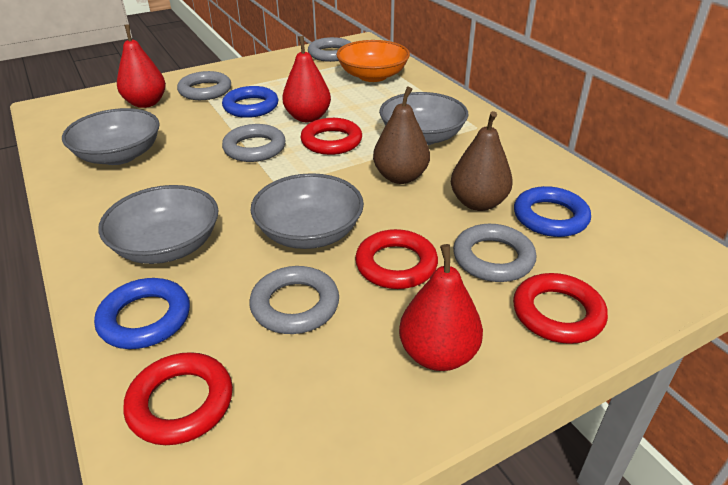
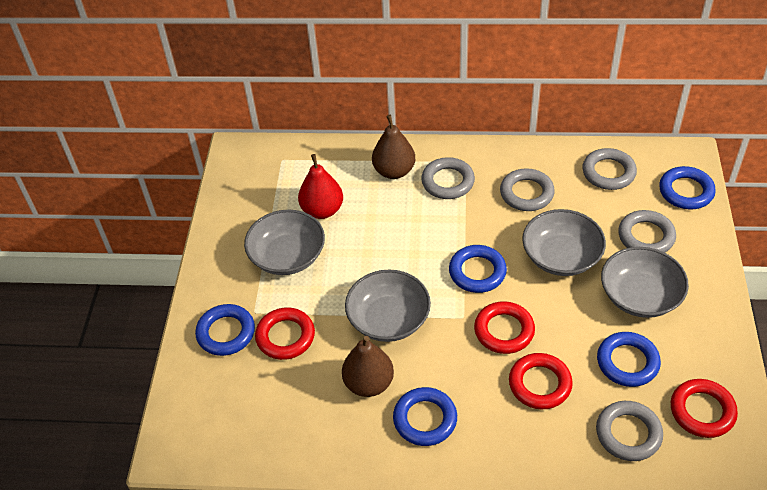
blue ring: 3 -> 5
orange bowl: 1 -> 0
red pear: 3 -> 1

